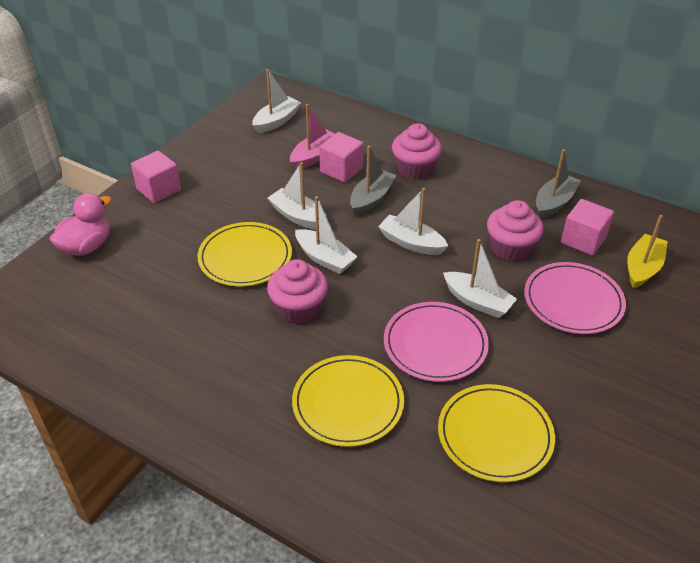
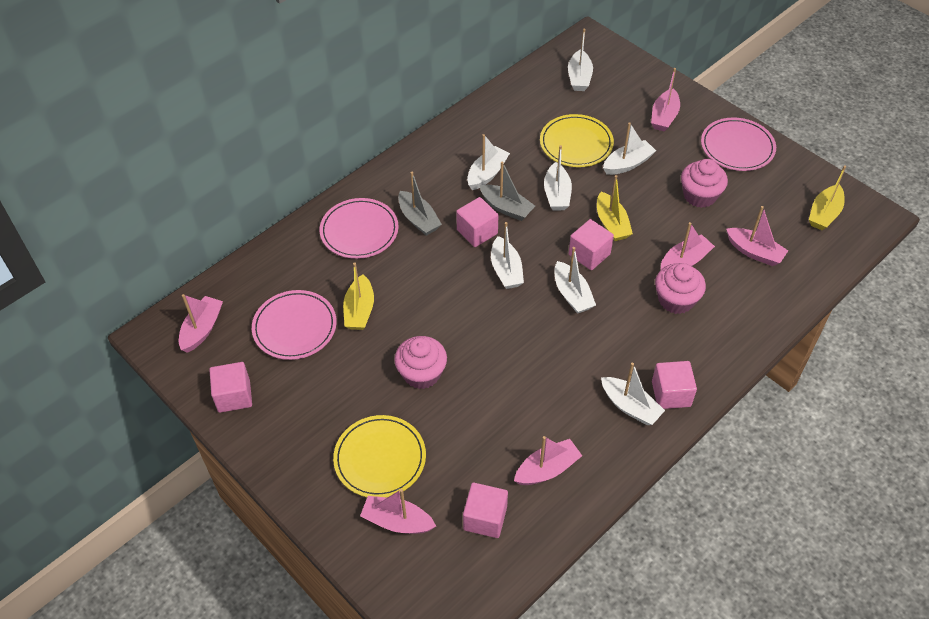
pink boat: 1 -> 6
pink cube: 3 -> 5
pink duck: 1 -> 0
pink plate: 2 -> 3
white boat: 5 -> 7
yellow boat: 1 -> 3
yellow plate: 3 -> 2

